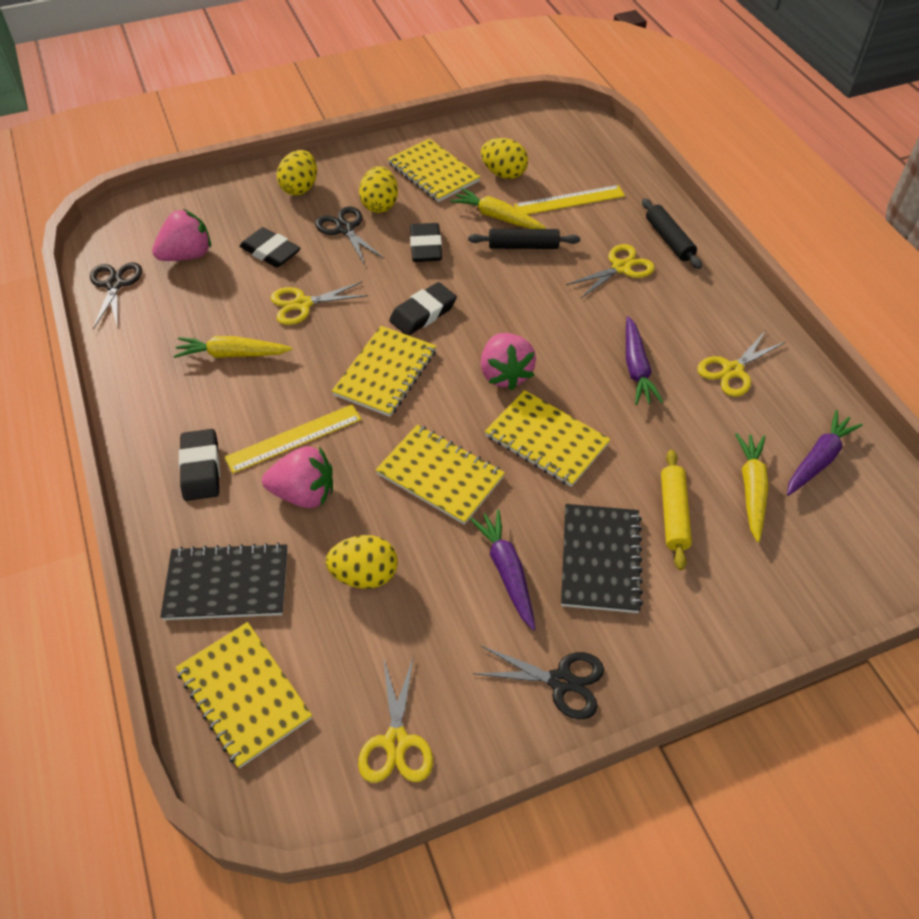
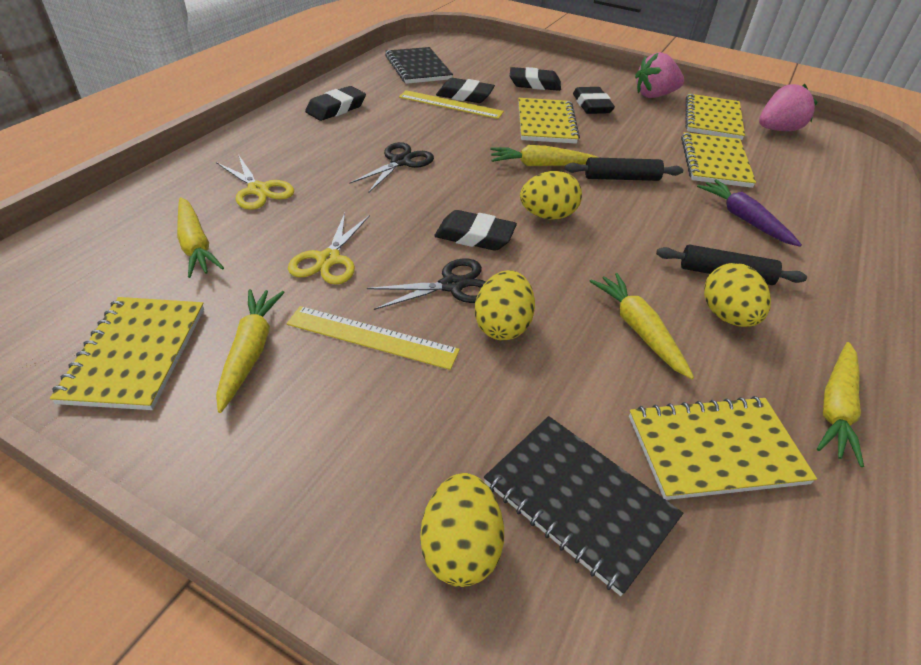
black eraser: 4 -> 5
black scissors: 3 -> 2
pink strawberry: 3 -> 2
purple carrot: 3 -> 1
yellow carrot: 3 -> 5
yellow rolling pin: 1 -> 0
yellow scissors: 4 -> 2

